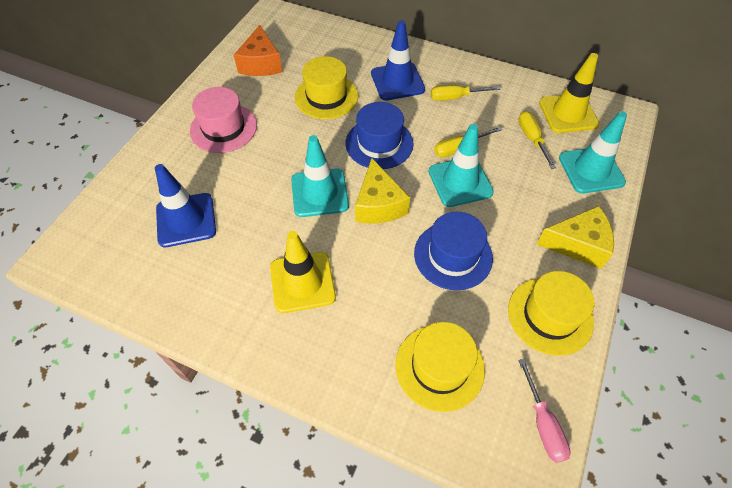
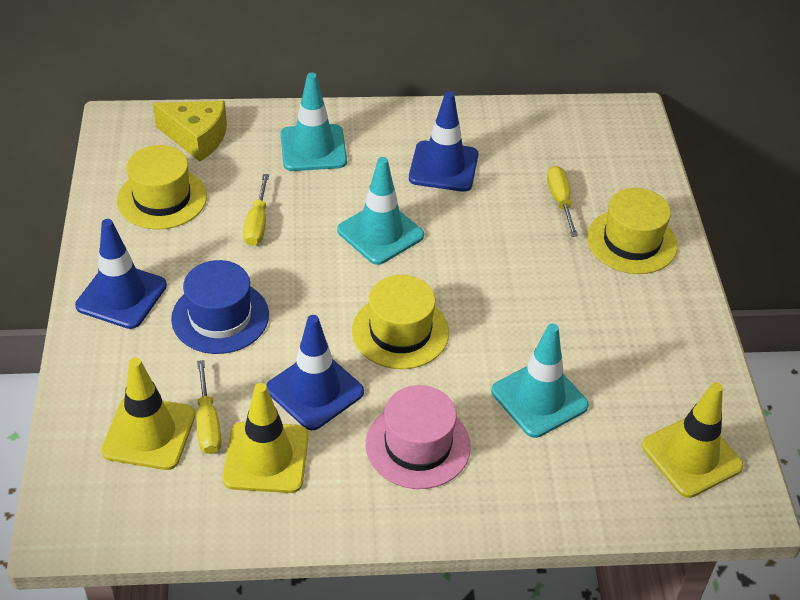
blue hat: 2 -> 1
blue traffic cone: 2 -> 3
orange cheese: 1 -> 0
pink screwdriver: 1 -> 0
yellow cheese: 2 -> 1
yellow traffic cone: 2 -> 3

